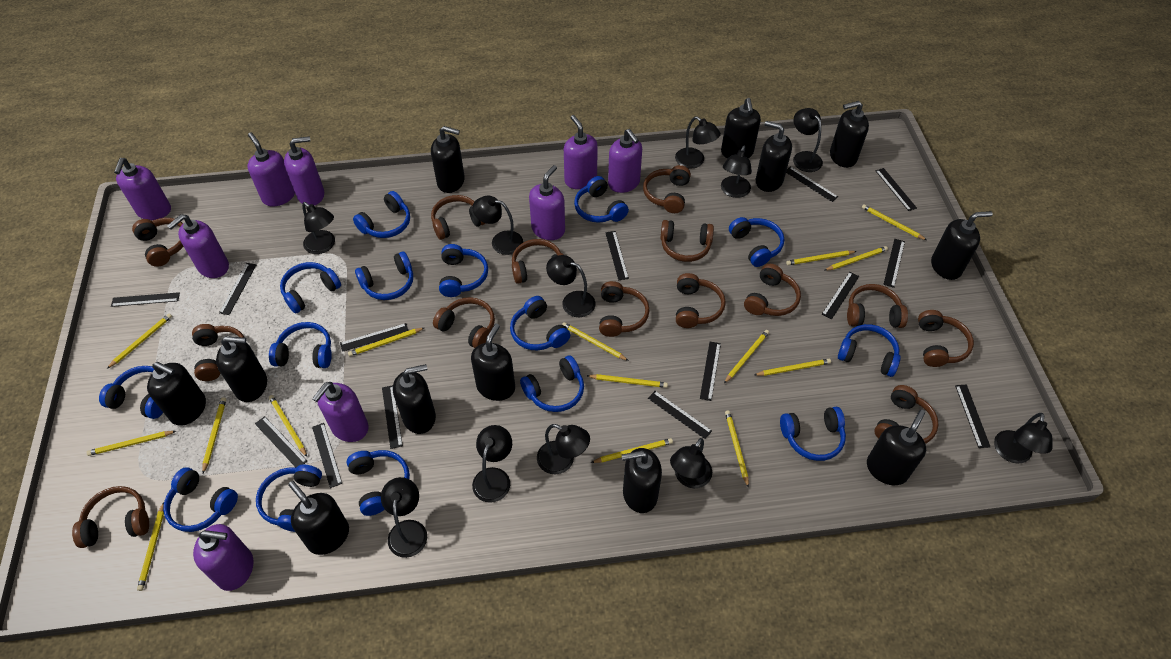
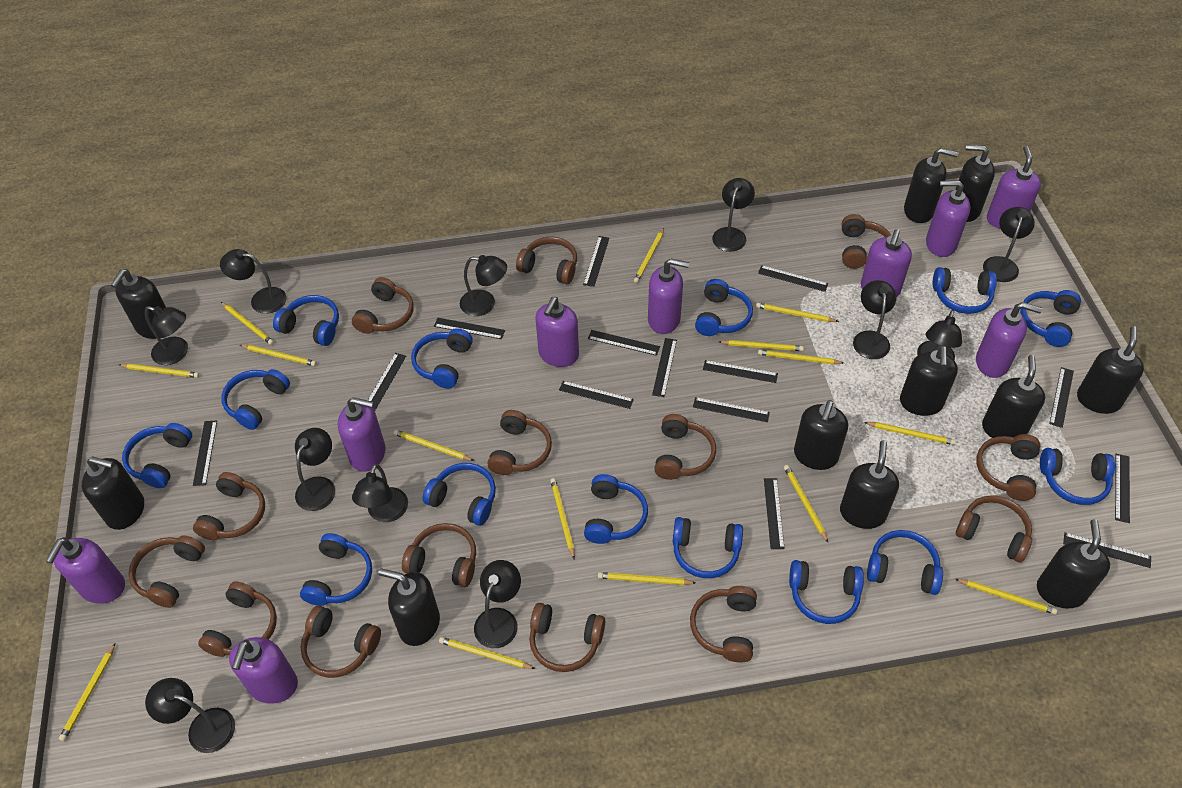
black soap dispenser: 12 -> 11
blue headphones: 15 -> 14

